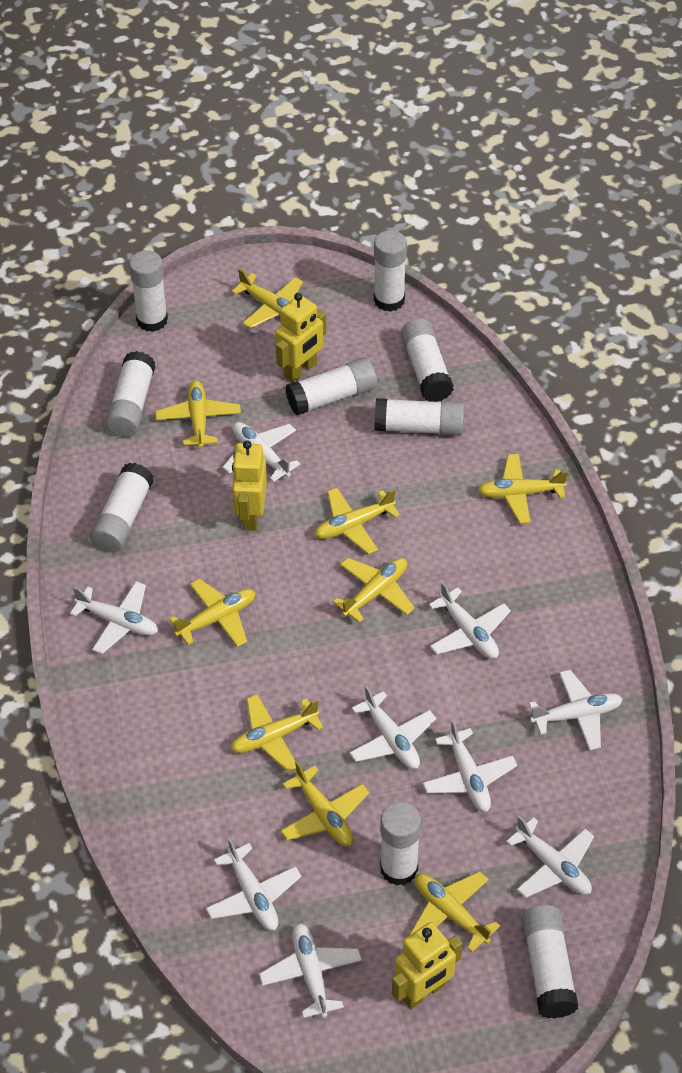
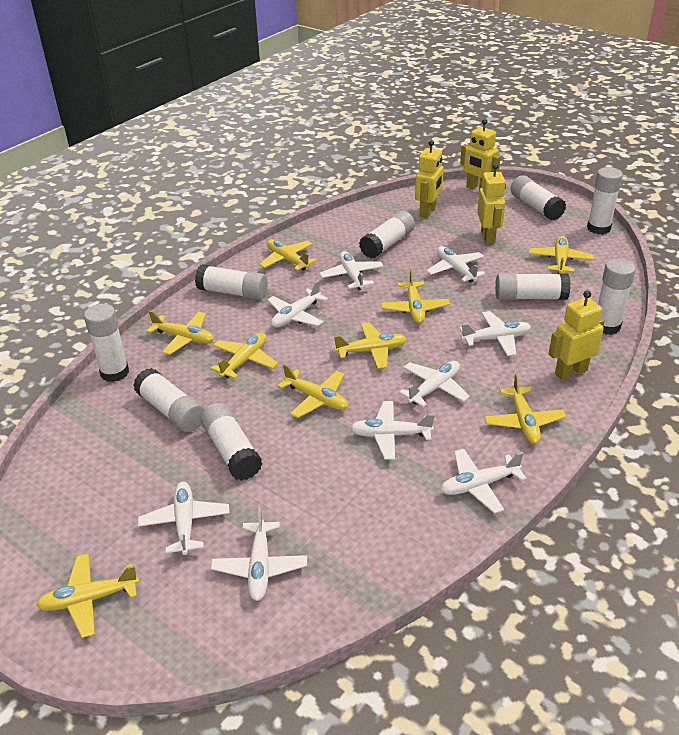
yellow robot: 3 -> 4

